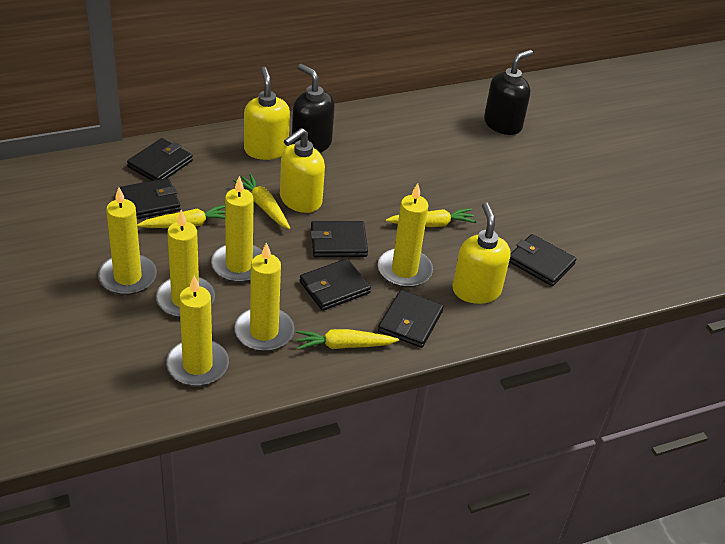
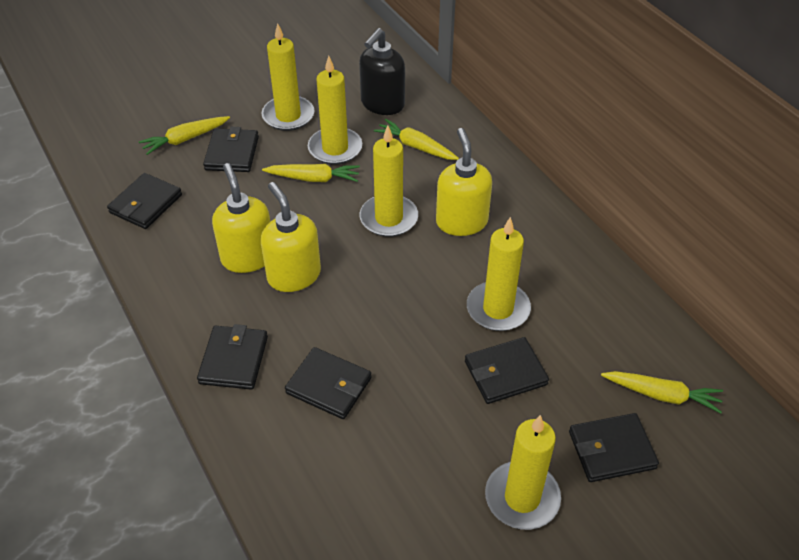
black soap dispenser: 2 -> 1
yellow candle: 6 -> 5

